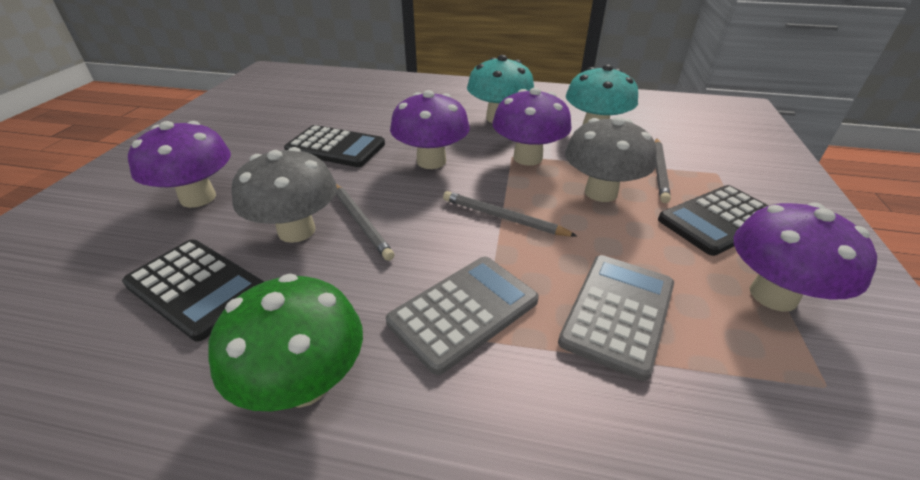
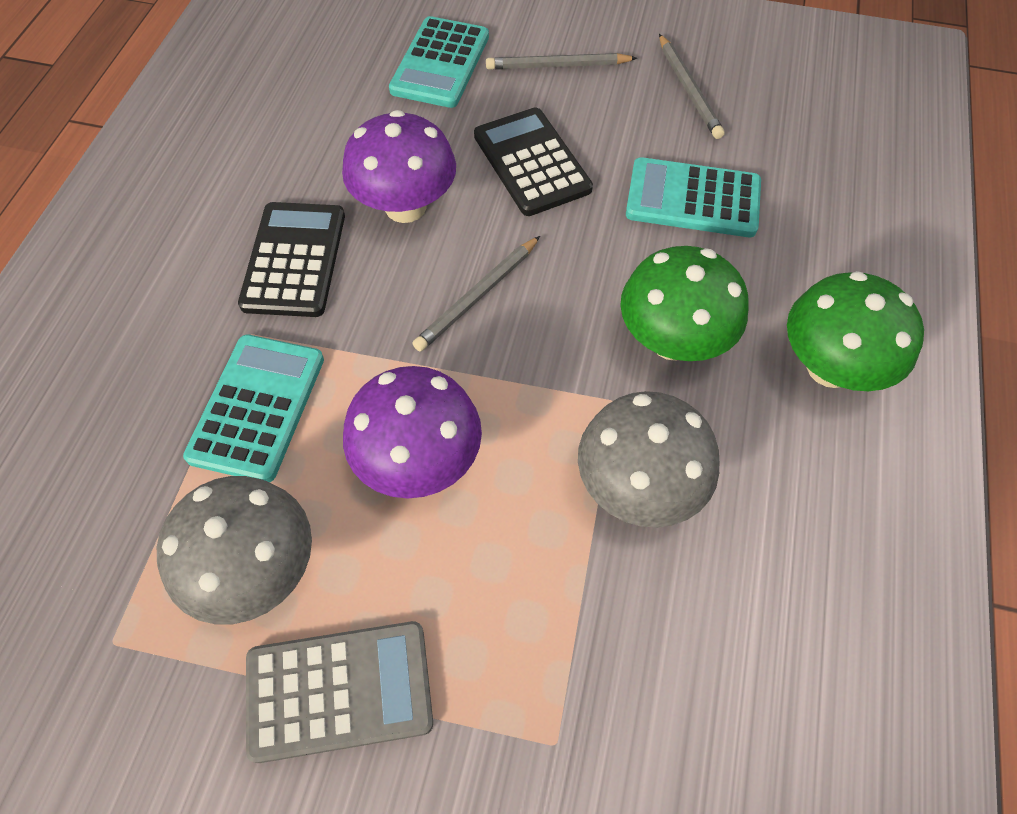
black calculator: 3 -> 2
green mushroom: 1 -> 2
grey calculator: 2 -> 1
purple mushroom: 4 -> 2
turquoise calculator: 0 -> 3
turquoise mushroom: 2 -> 0

